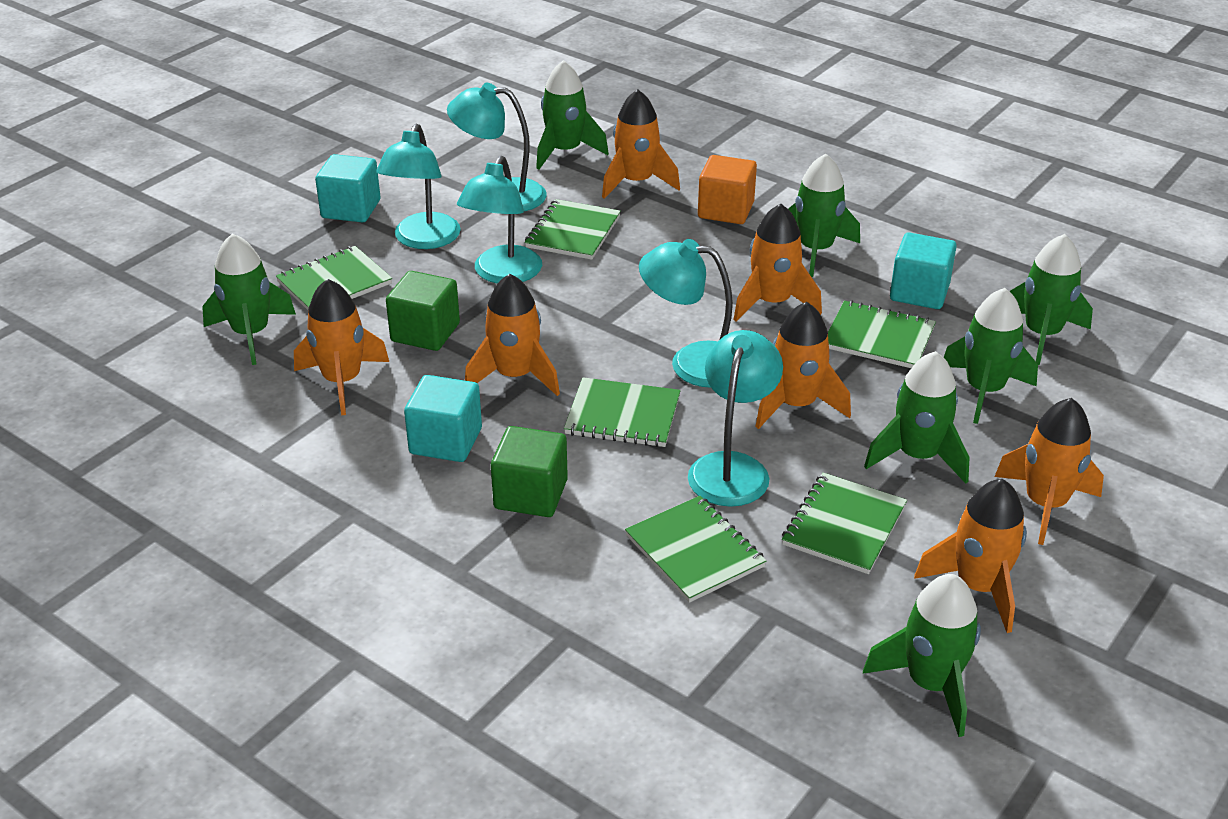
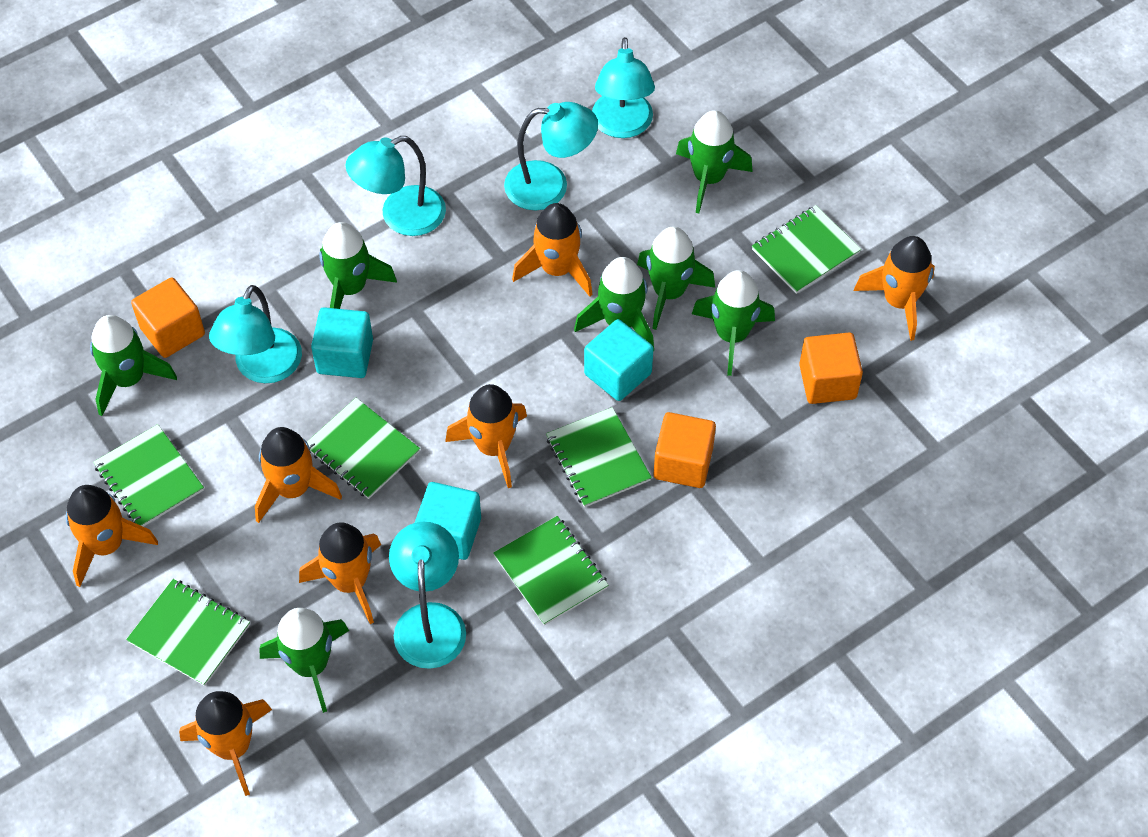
green cube: 2 -> 0
orange cube: 1 -> 3

